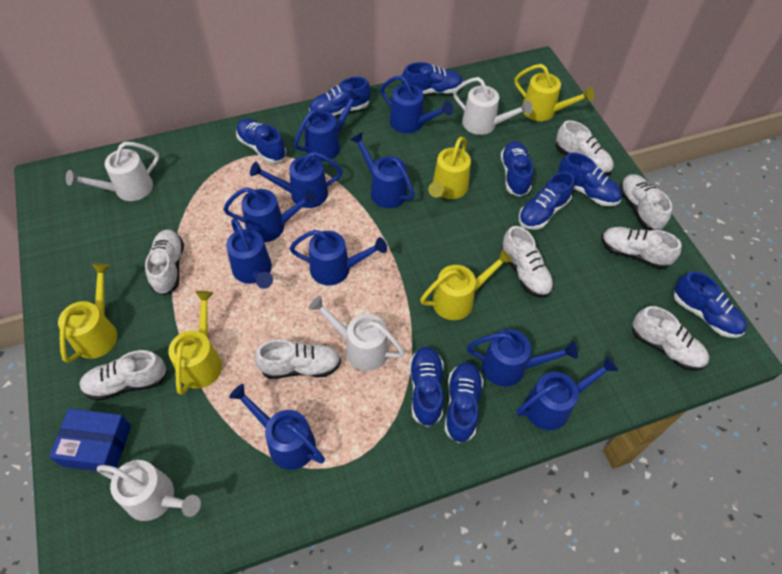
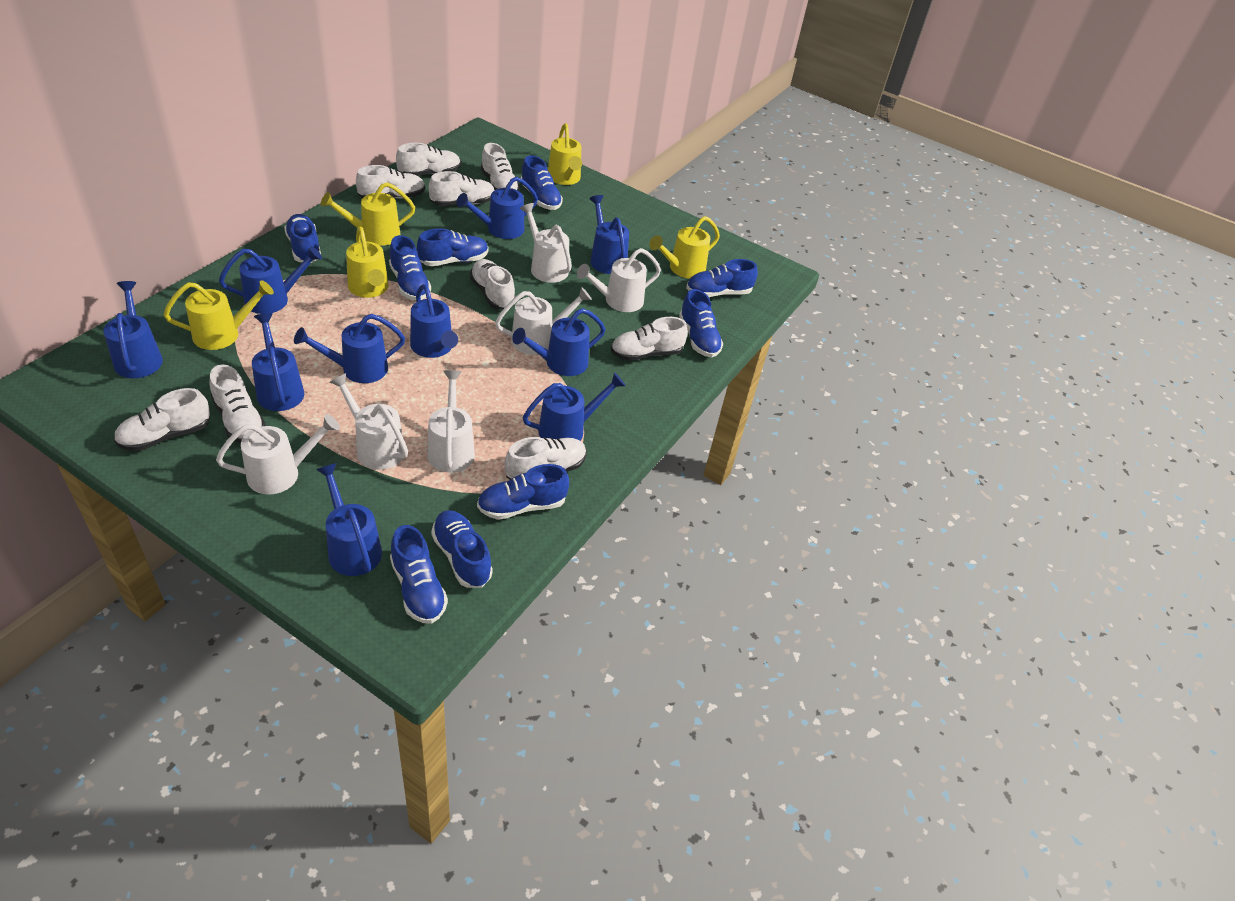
blue box: 1 -> 0
white shoe: 8 -> 9
white watering can: 4 -> 6

